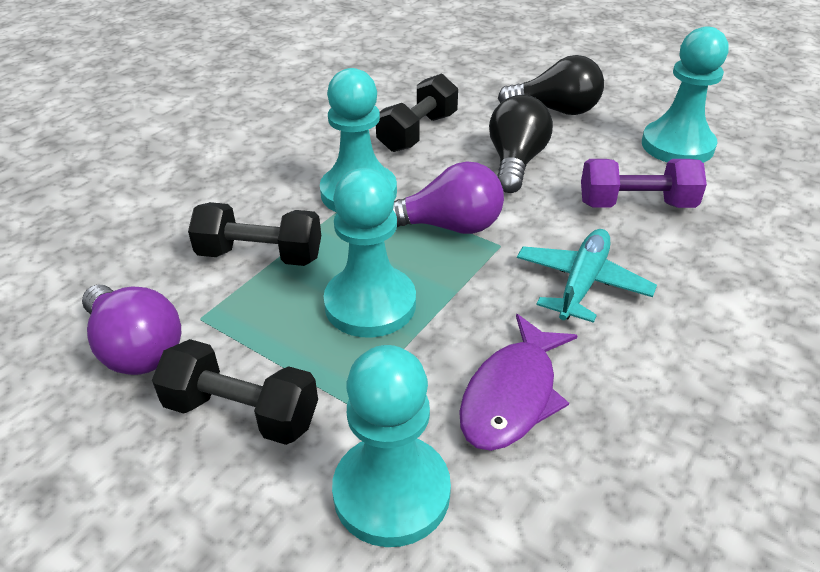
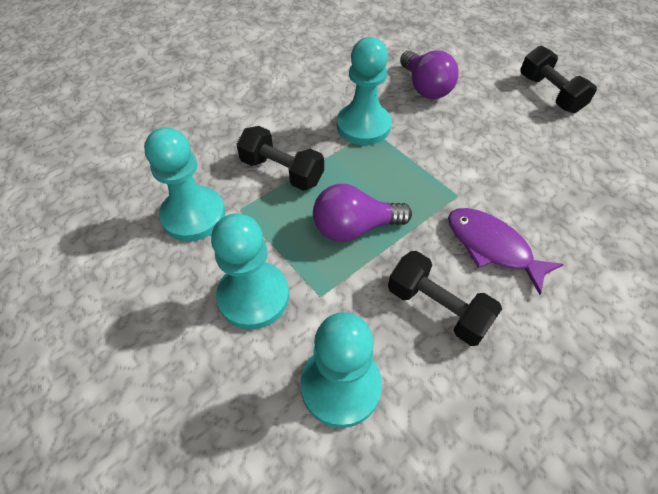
black light bulb: 2 -> 0
purple dumbbell: 1 -> 0
turquoise plane: 1 -> 0

